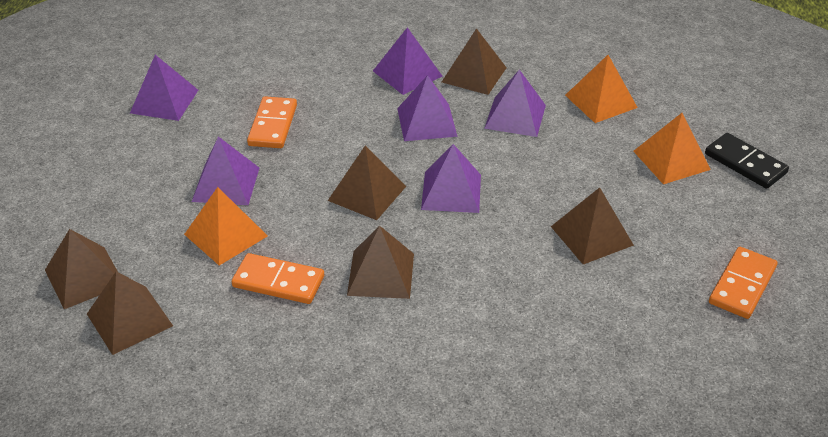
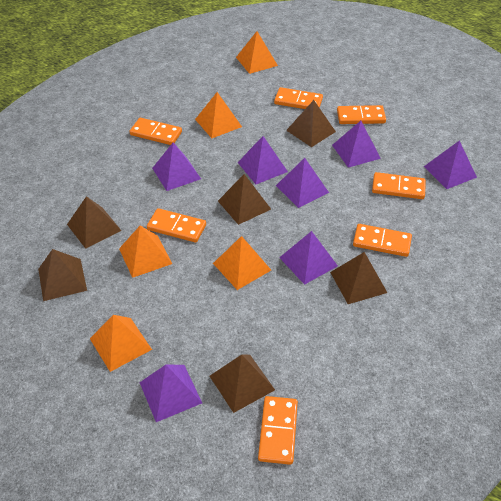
black domino: 1 -> 0
orange domino: 3 -> 7
orange pyramid: 3 -> 5
purple pyramid: 6 -> 7

